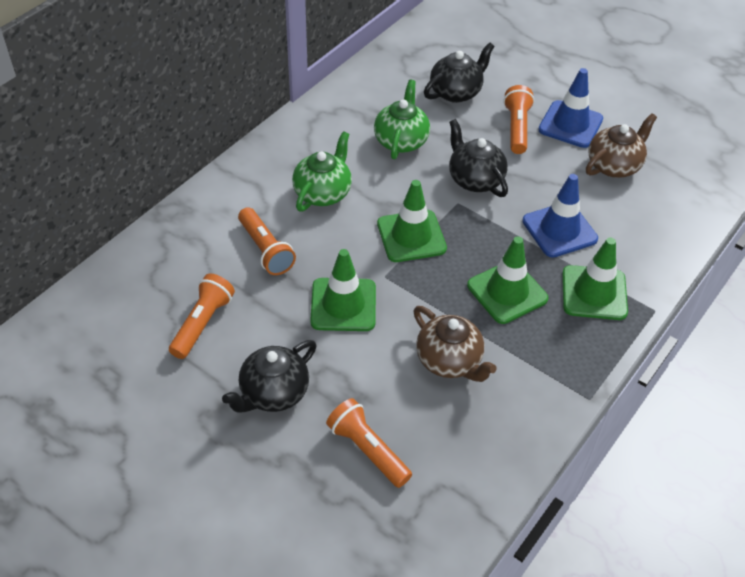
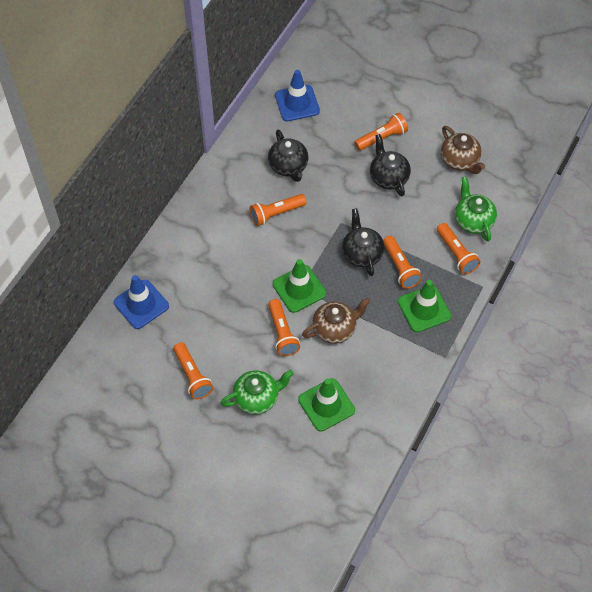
green traffic cone: 4 -> 3
orange flashlight: 4 -> 6

